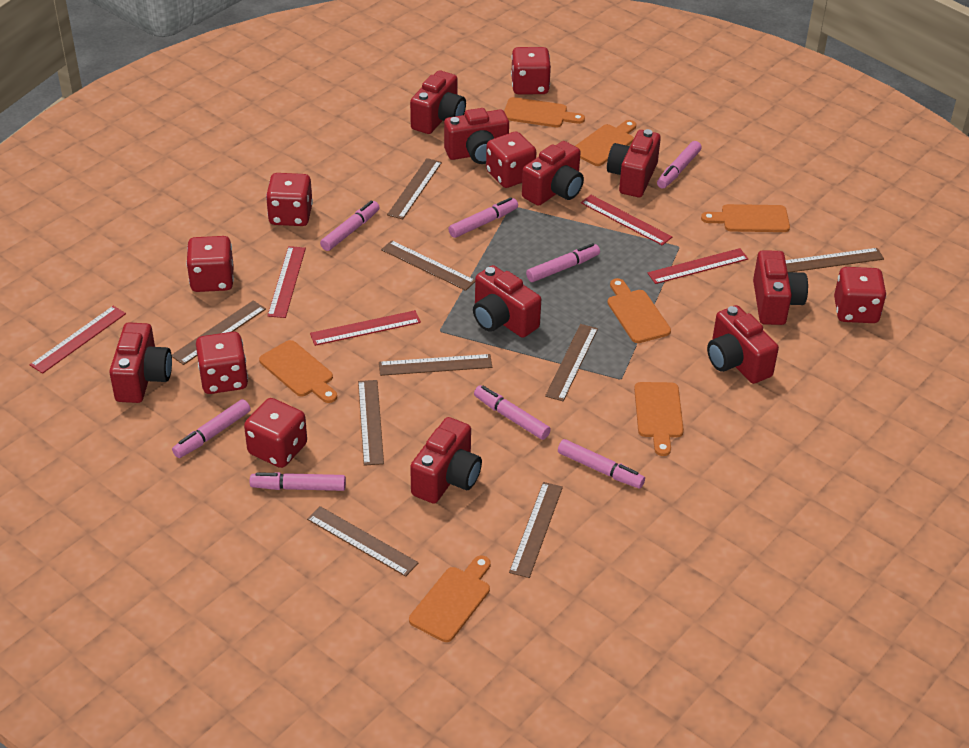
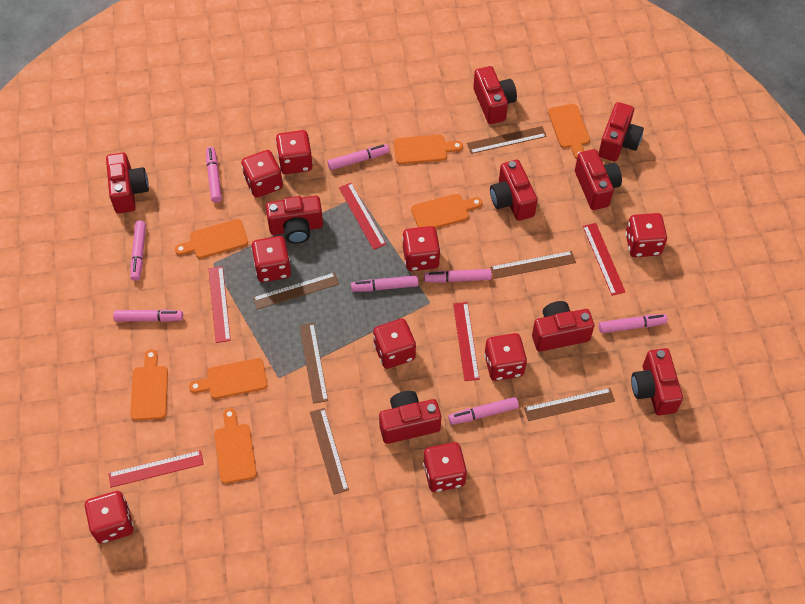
brown ruler: 9 -> 6
red dice: 7 -> 9

